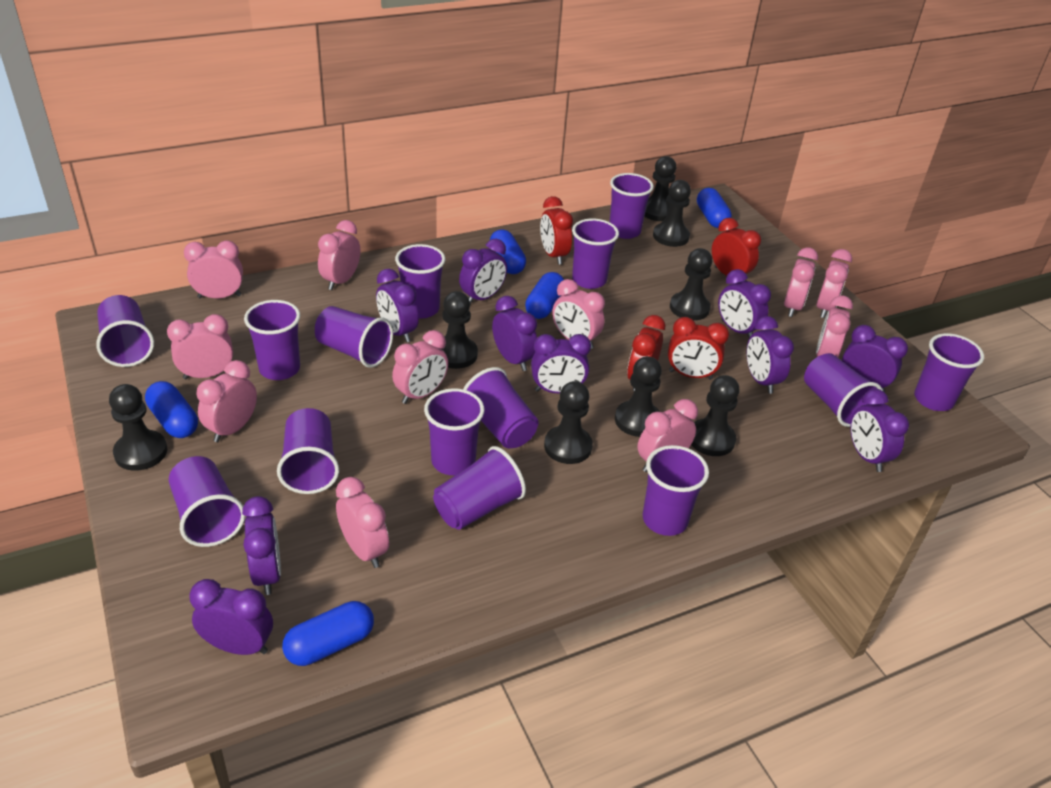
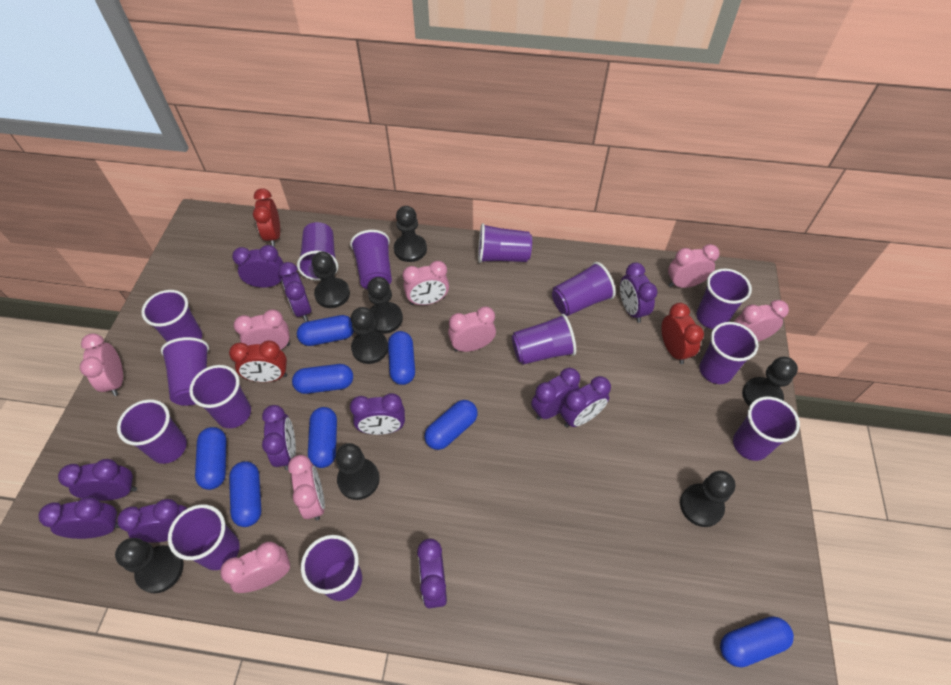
blue capsule: 5 -> 8
pink clock: 11 -> 8
purple clock: 10 -> 11
red clock: 4 -> 3

